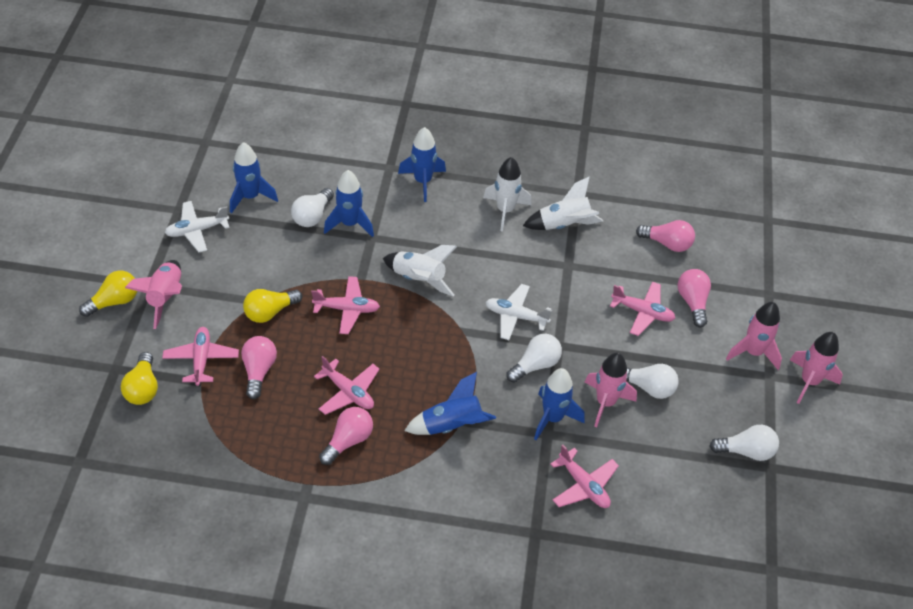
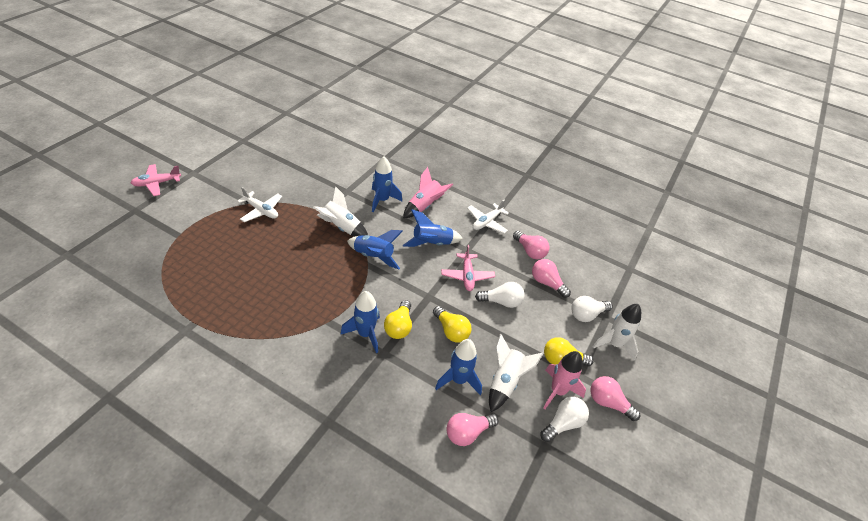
pink plane: 5 -> 2
pink rocket: 4 -> 2
white light bulb: 4 -> 3

